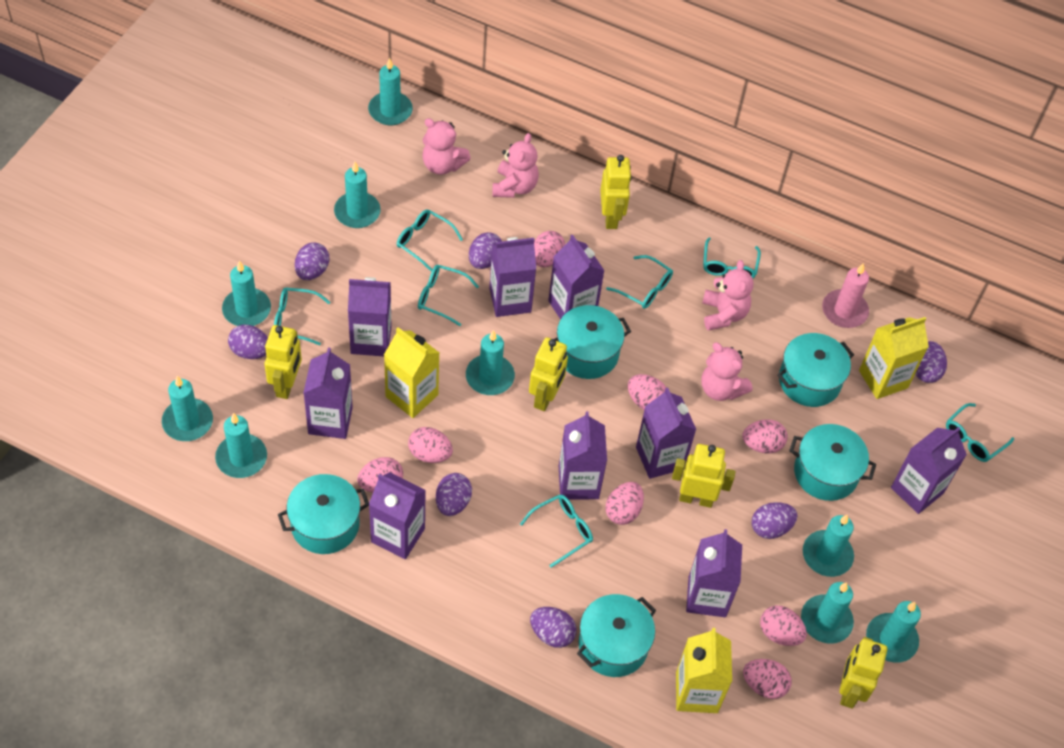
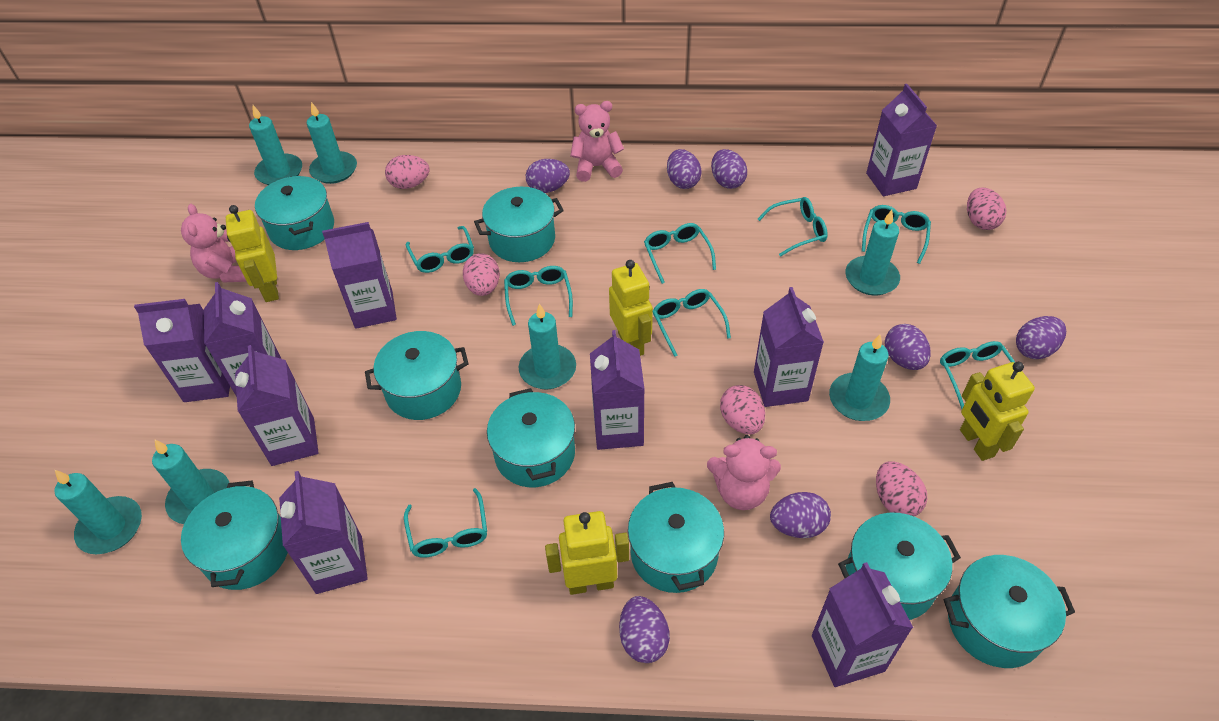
pink candle: 1 -> 0
pink egg: 8 -> 5
pink teddy bear: 4 -> 3
turquoise candle: 9 -> 7
turquoise glasses: 7 -> 8
turquoise pot: 5 -> 8
yellow carton: 3 -> 0
yellow robot: 5 -> 4

